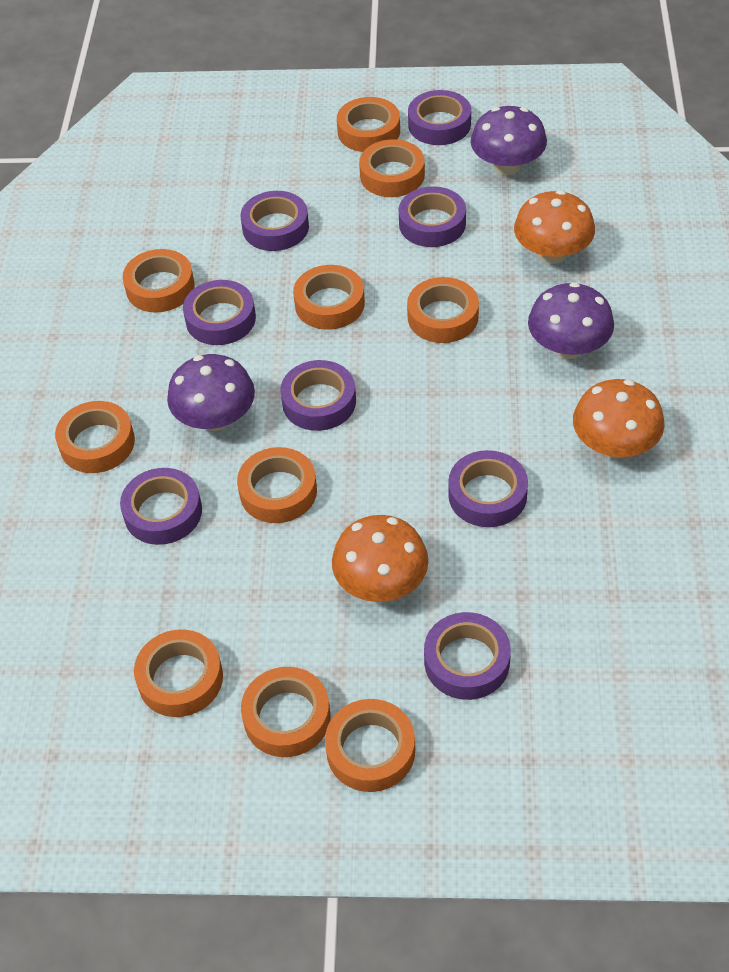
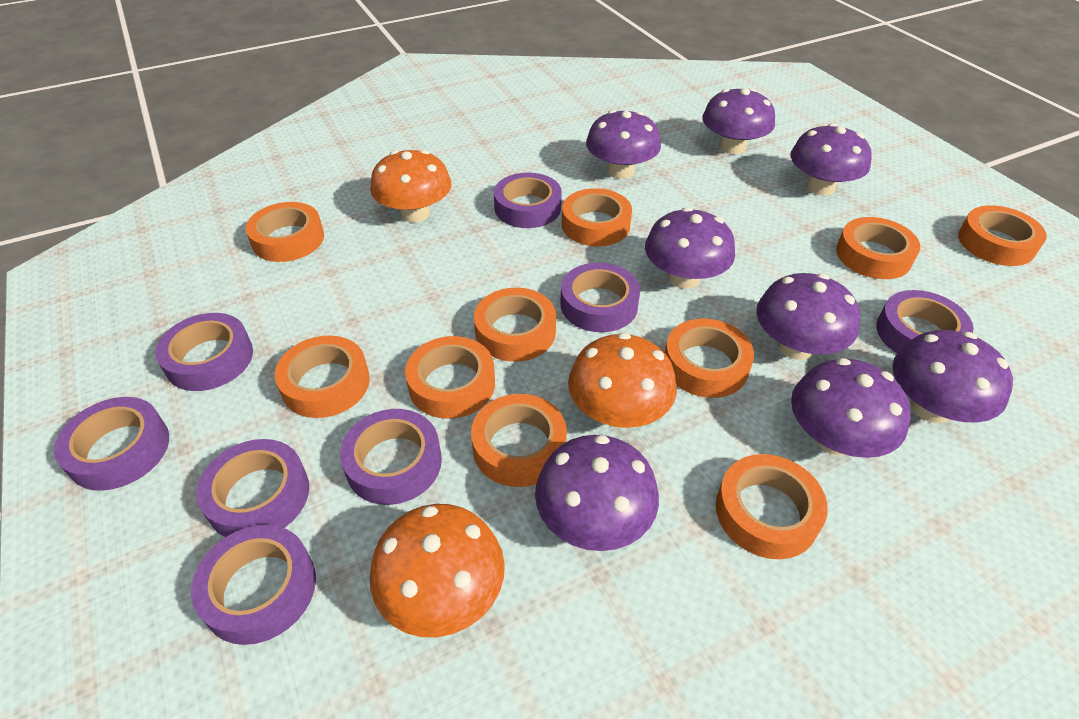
purple mushroom: 3 -> 8

